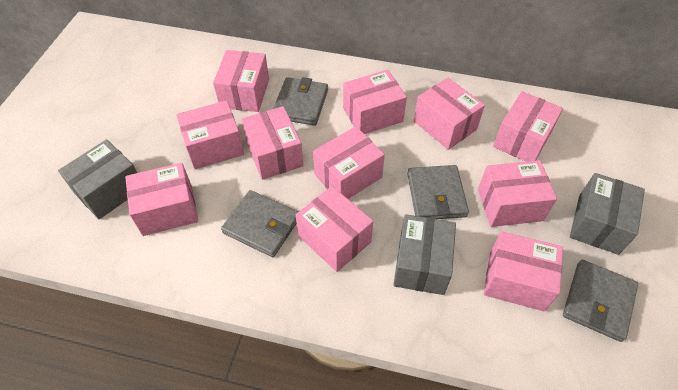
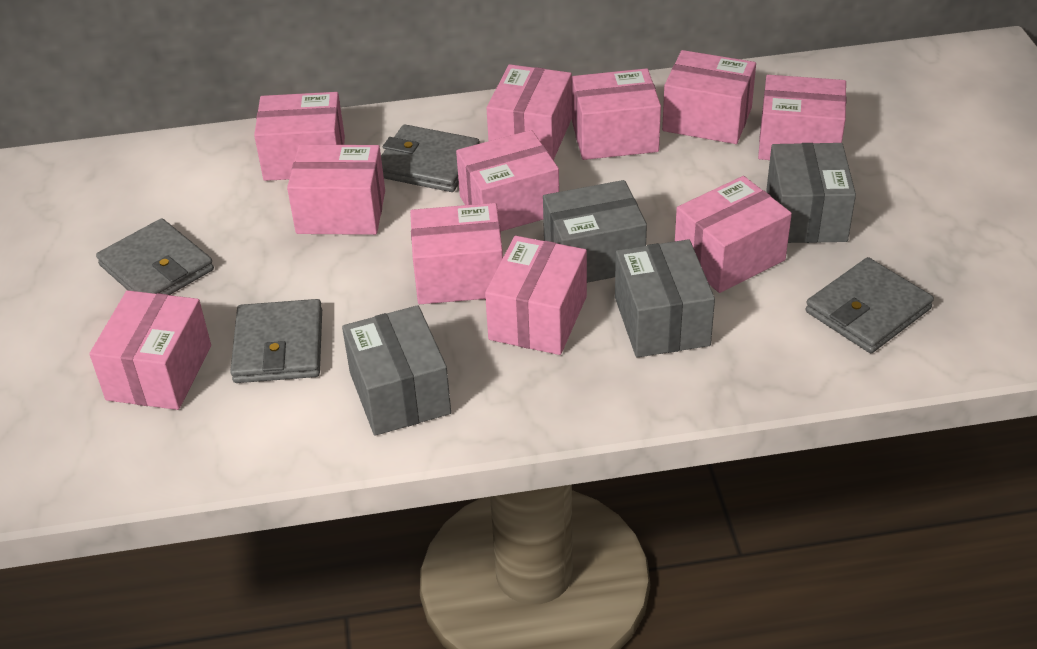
grey box: 3 -> 4

